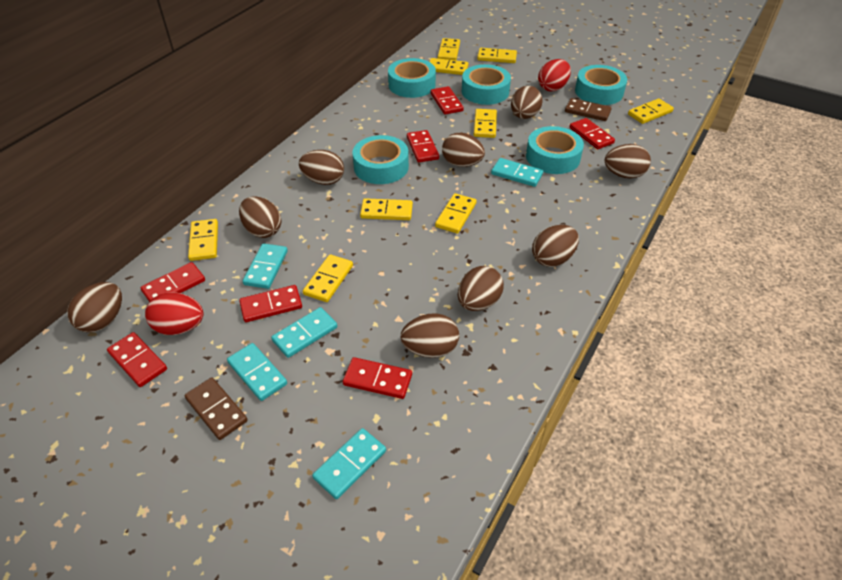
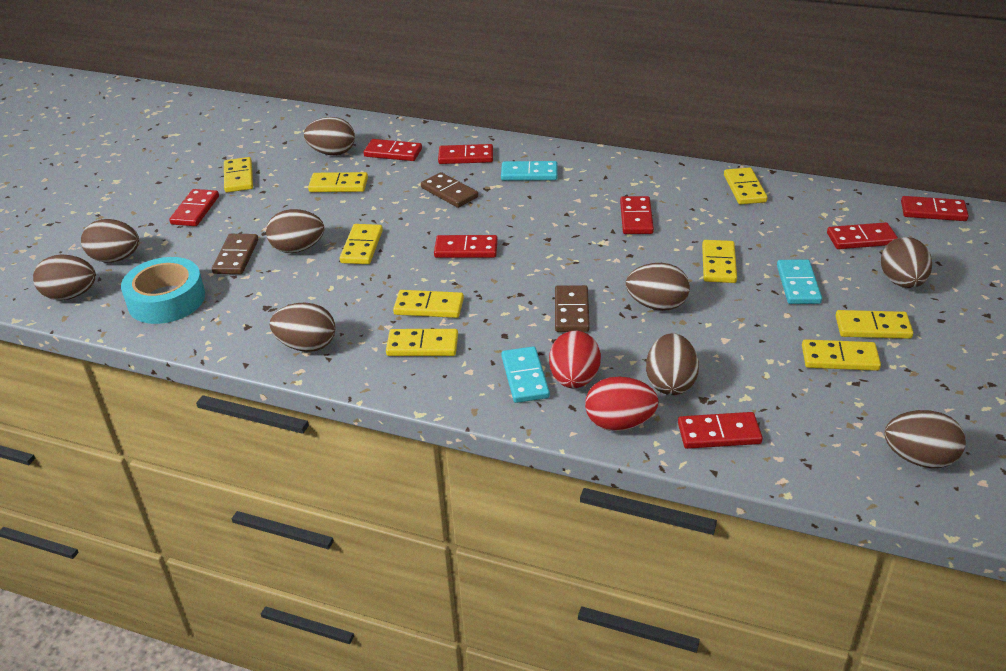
brown domino: 2 -> 3
red domino: 7 -> 8
turquoise domino: 5 -> 3
turquoise tape: 5 -> 1

